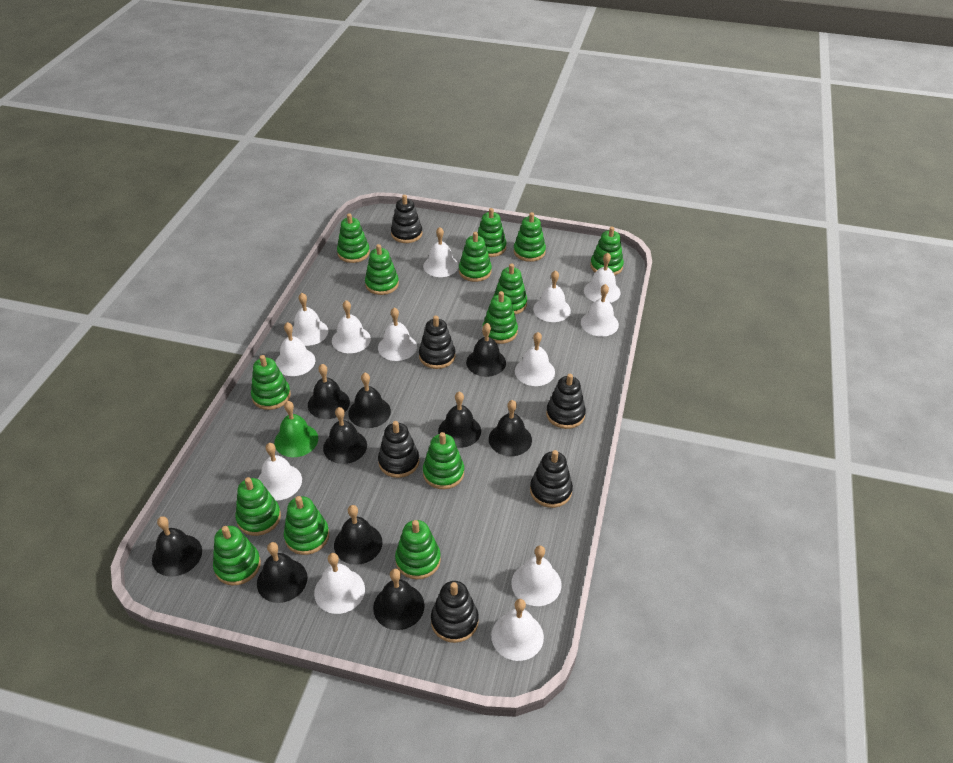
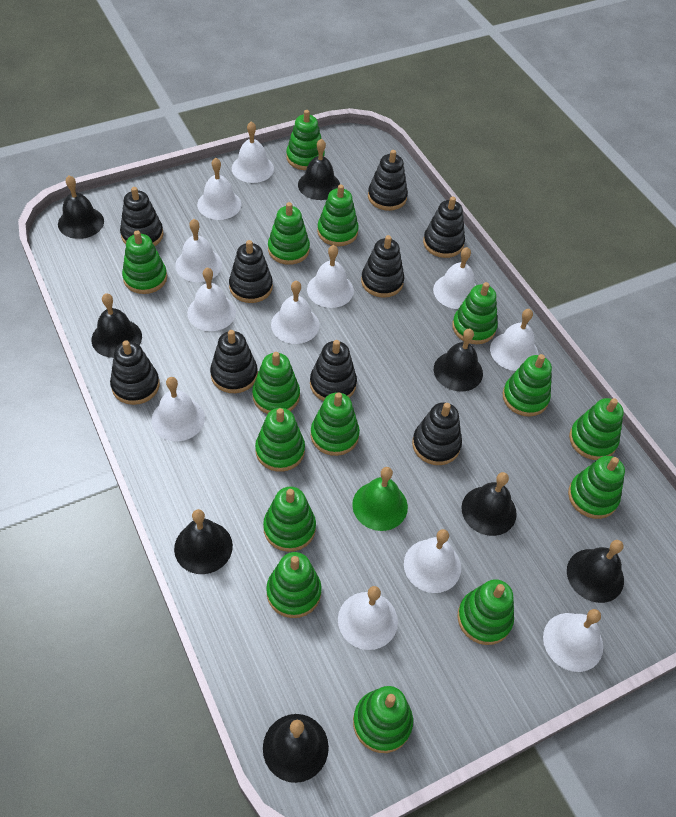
black bell: 10 -> 8
black stacking toy: 6 -> 9
green stacking toy: 14 -> 15
white bell: 13 -> 12

